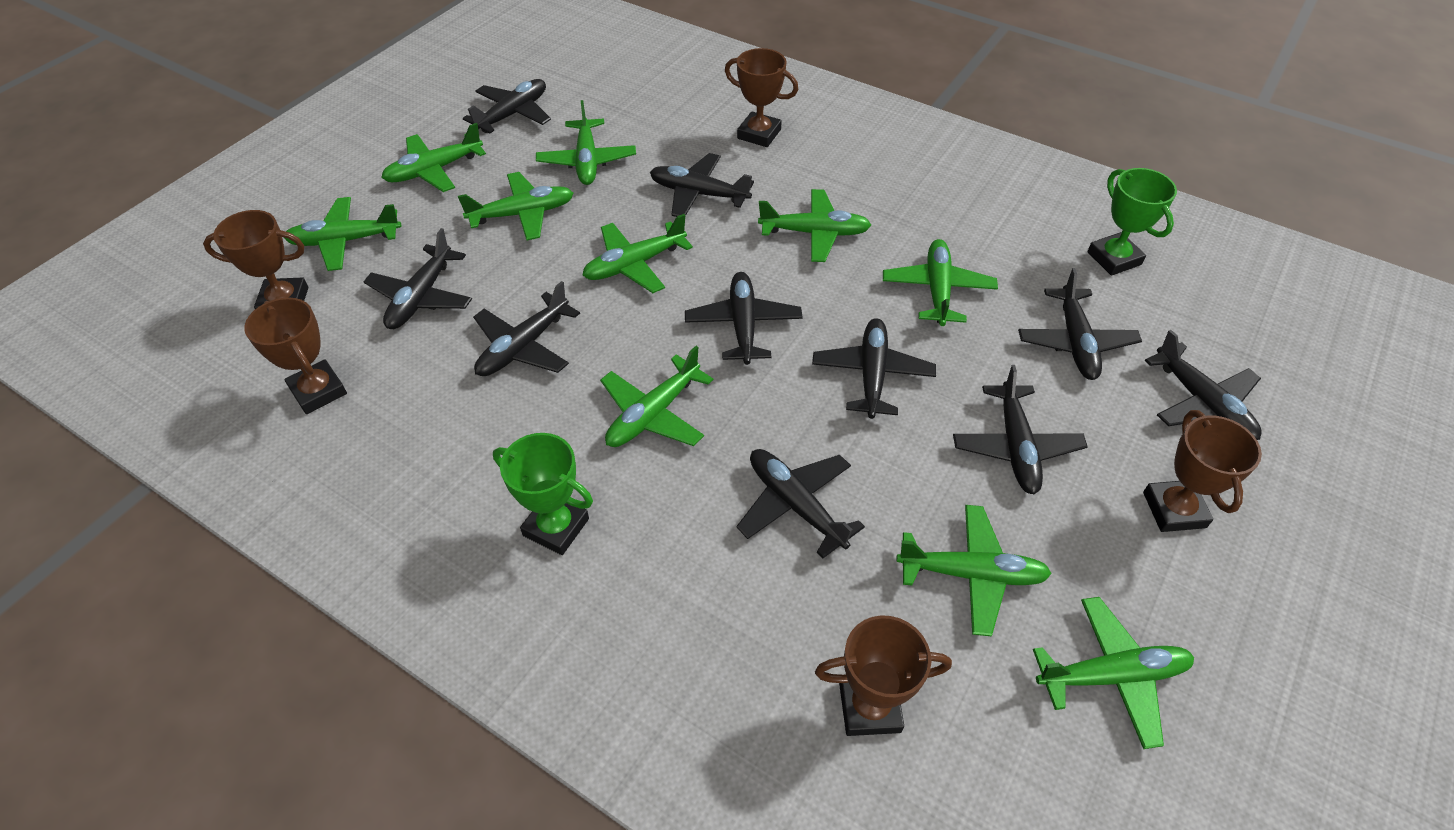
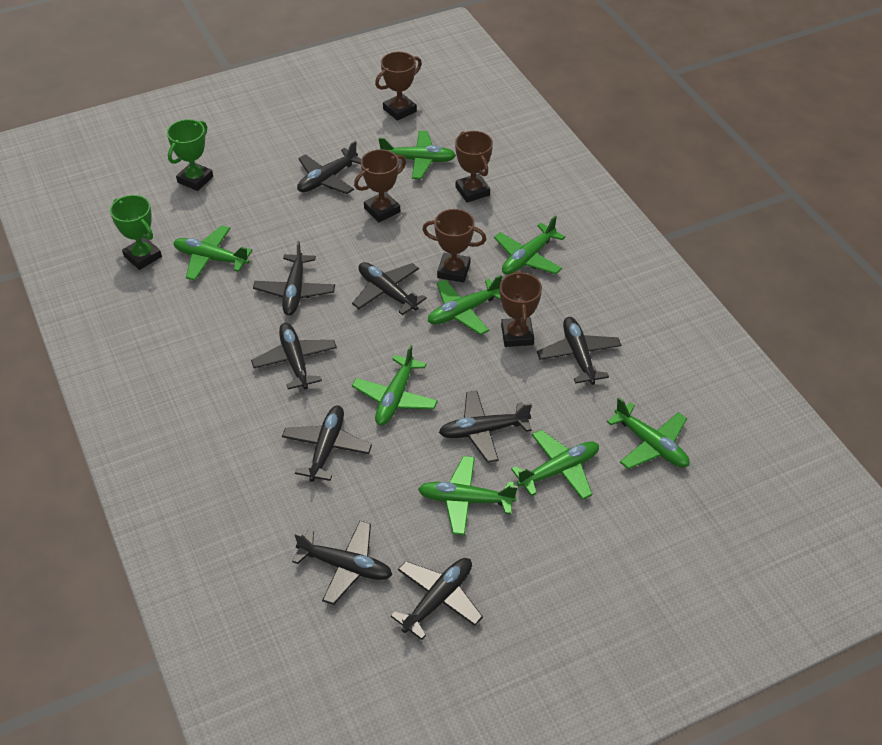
black plane: 10 -> 9
green plane: 10 -> 8

